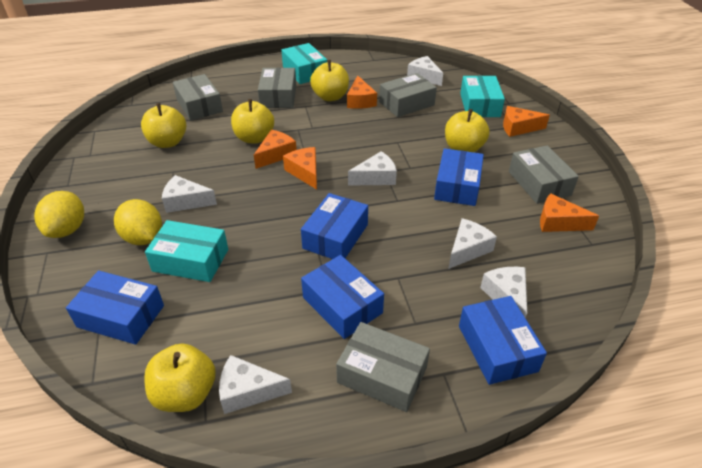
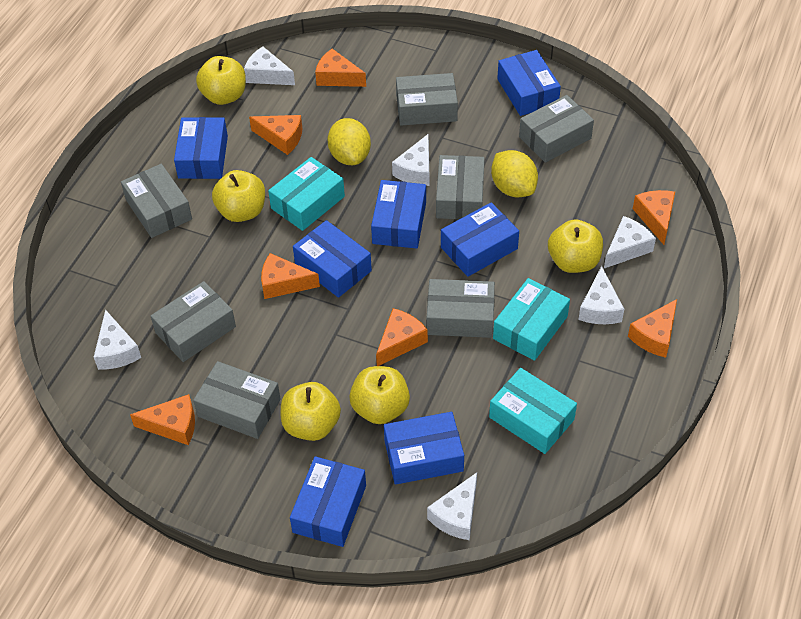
blue box: 5 -> 7
grey box: 5 -> 7
orange cheese: 5 -> 7

